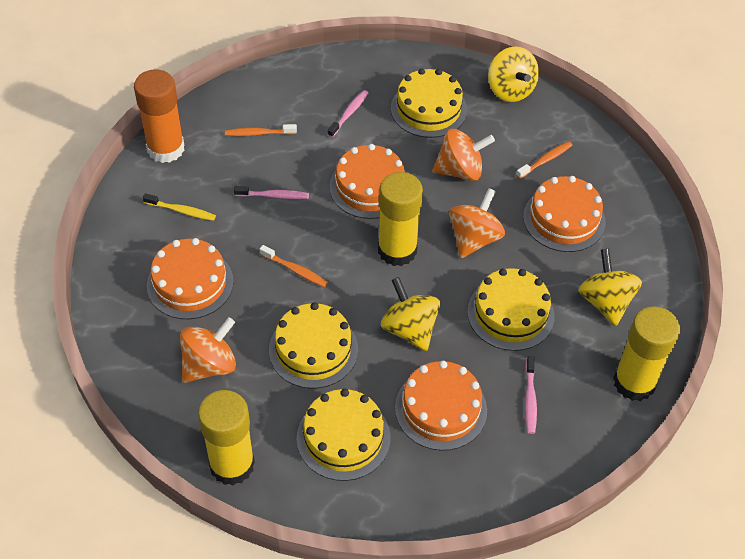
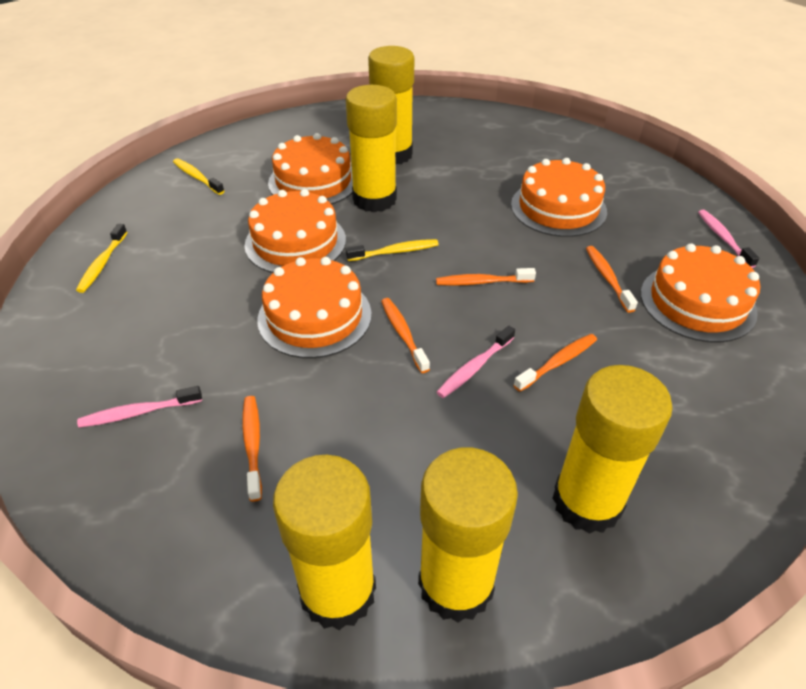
orange cake: 4 -> 5
orange glue stick: 1 -> 0
orange spinning top: 3 -> 0
orange toothbrush: 3 -> 5
yellow cake: 4 -> 0
yellow glue stick: 3 -> 5
yellow spinning top: 3 -> 0
yellow toothbrush: 1 -> 3

